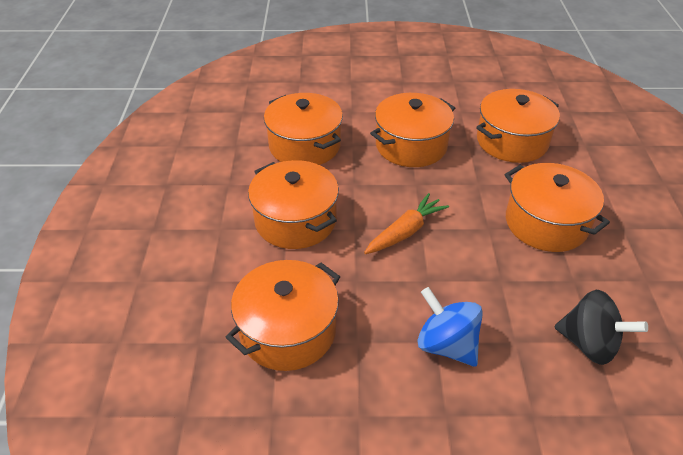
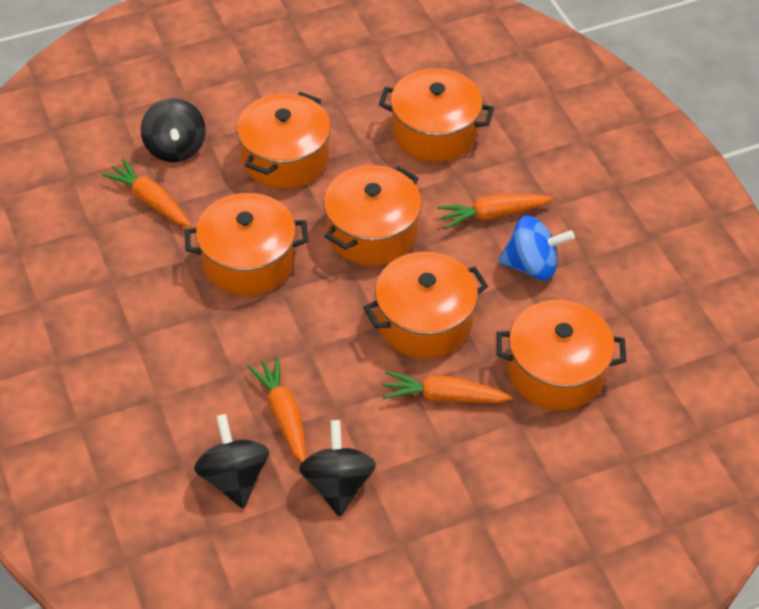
black spinning top: 1 -> 3
orange carrot: 1 -> 4

